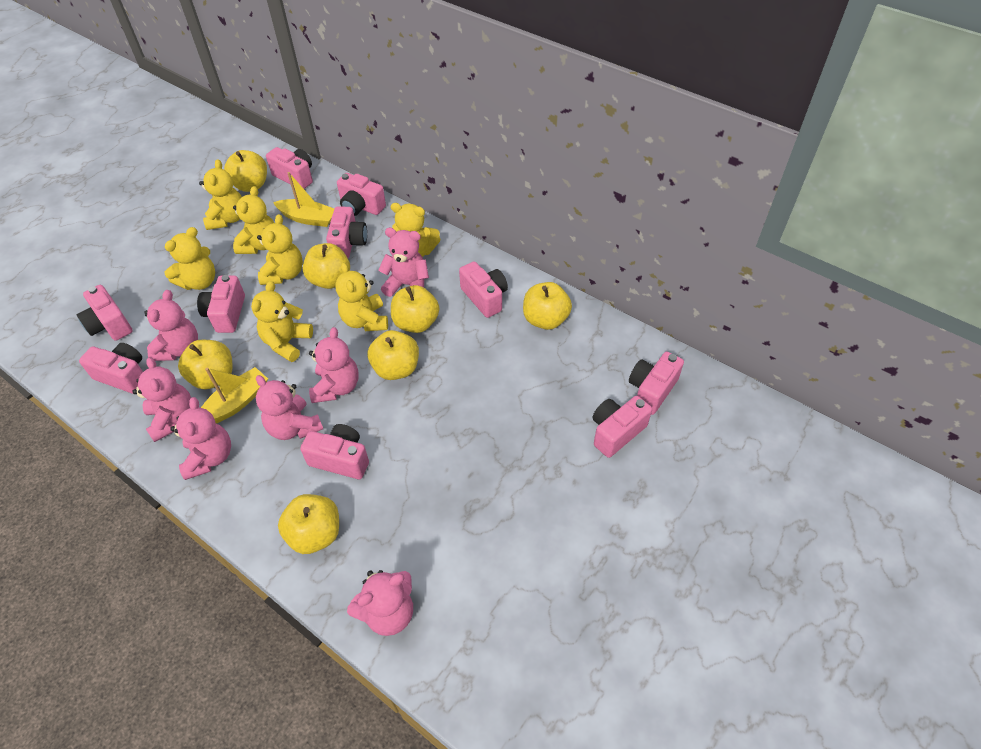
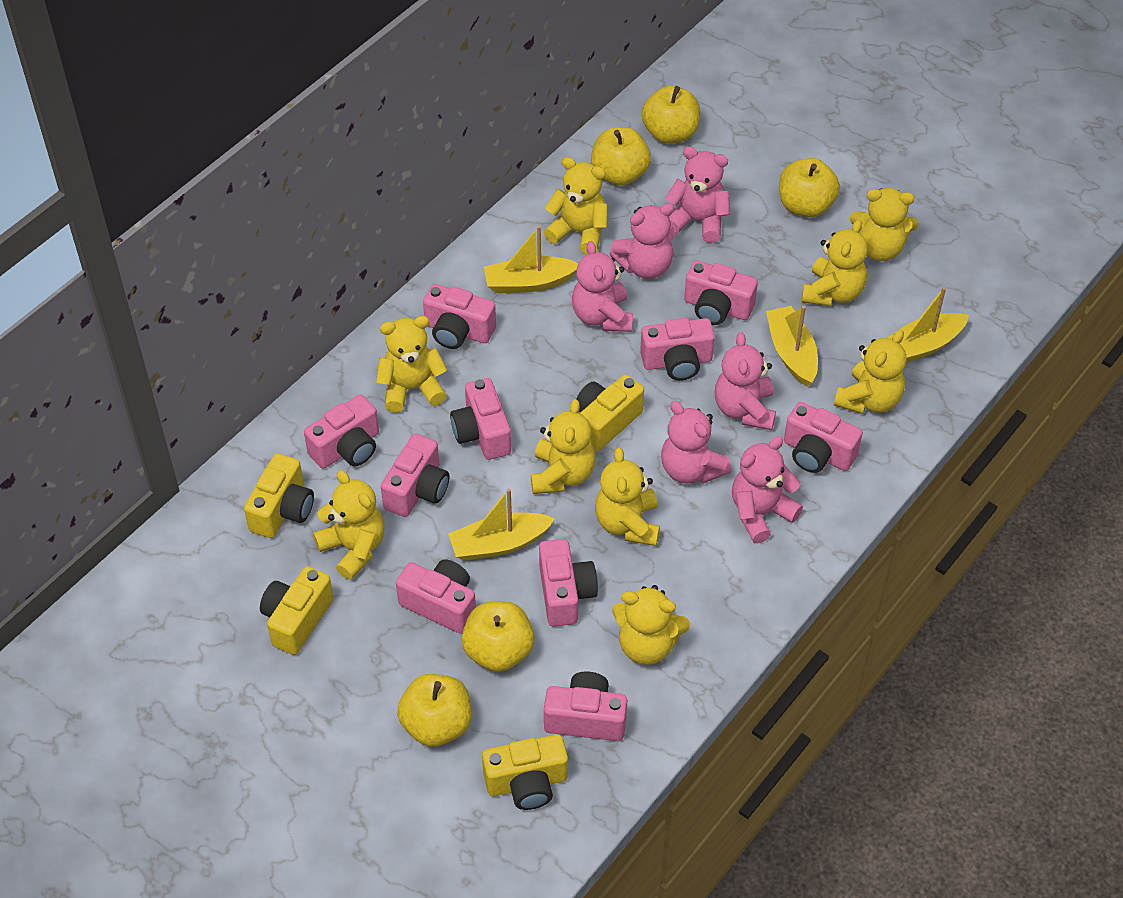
pink teddy bear: 7 -> 6
yellow apple: 7 -> 5
yellow boat: 2 -> 4
yellow camera: 0 -> 4
yellow teddy bear: 7 -> 9

